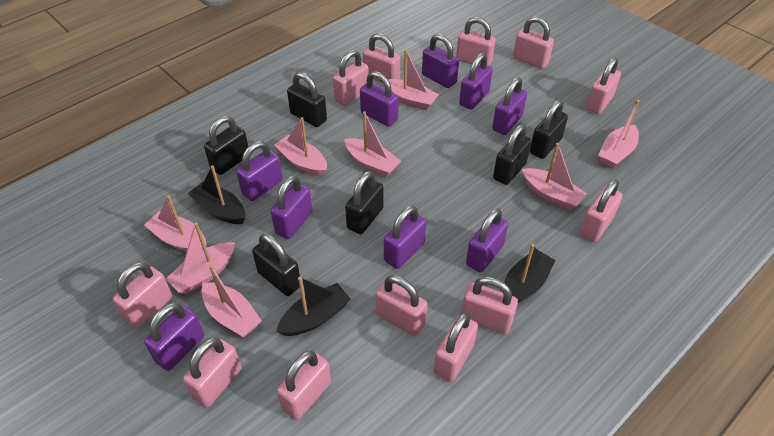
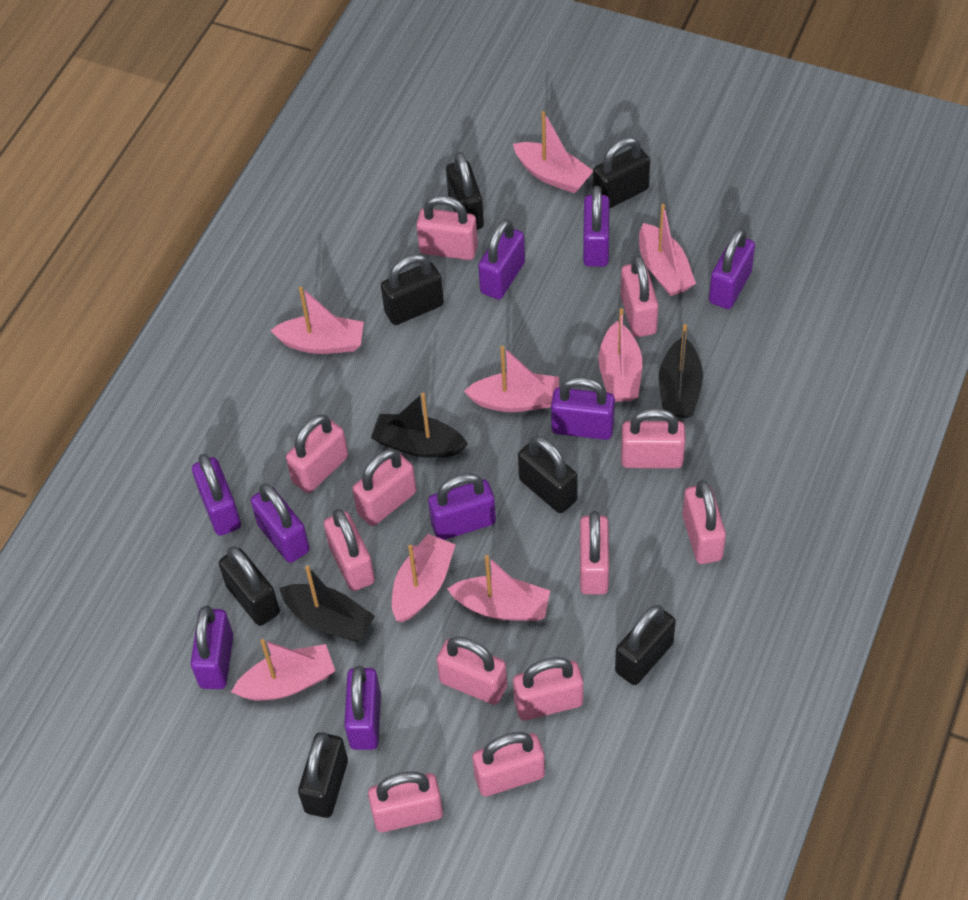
black padlock: 6 -> 7

